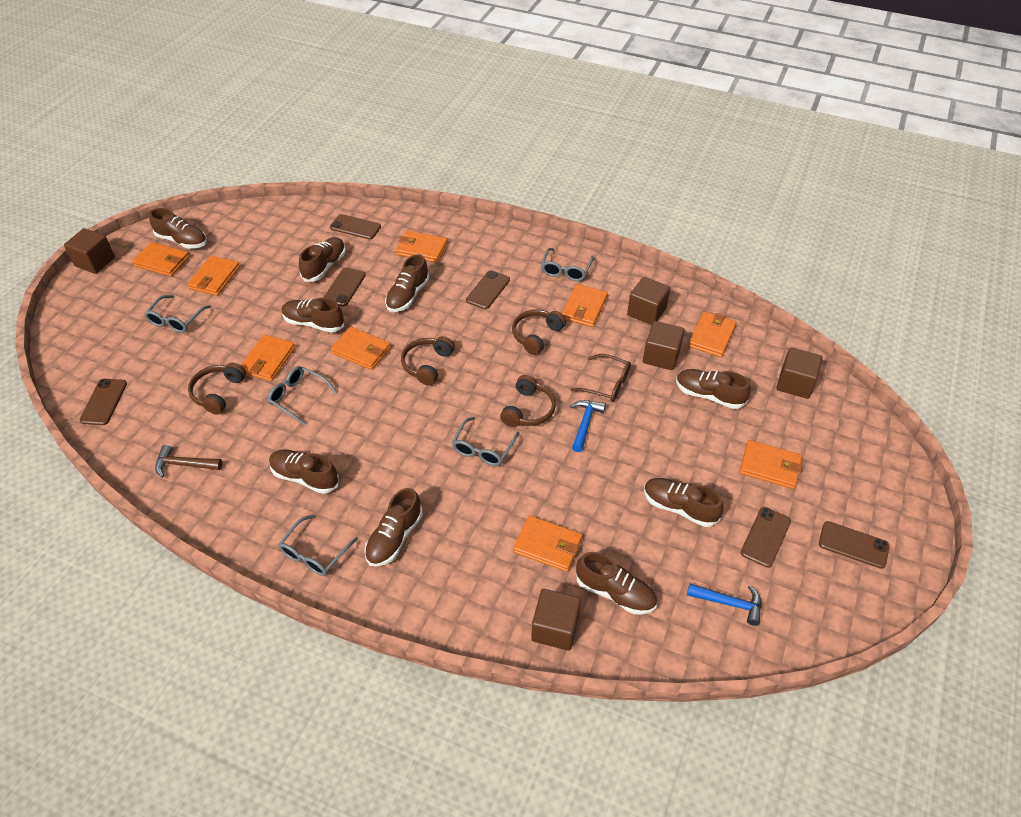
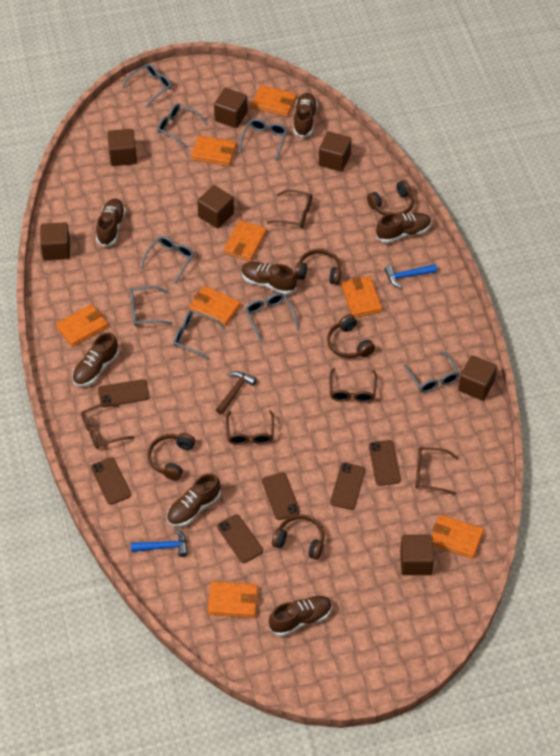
brown cube: 5 -> 7
brown glasses: 1 -> 5
brown headphones: 4 -> 5
brown shoe: 9 -> 7
grey glasses: 5 -> 8
orange wallet: 9 -> 8

